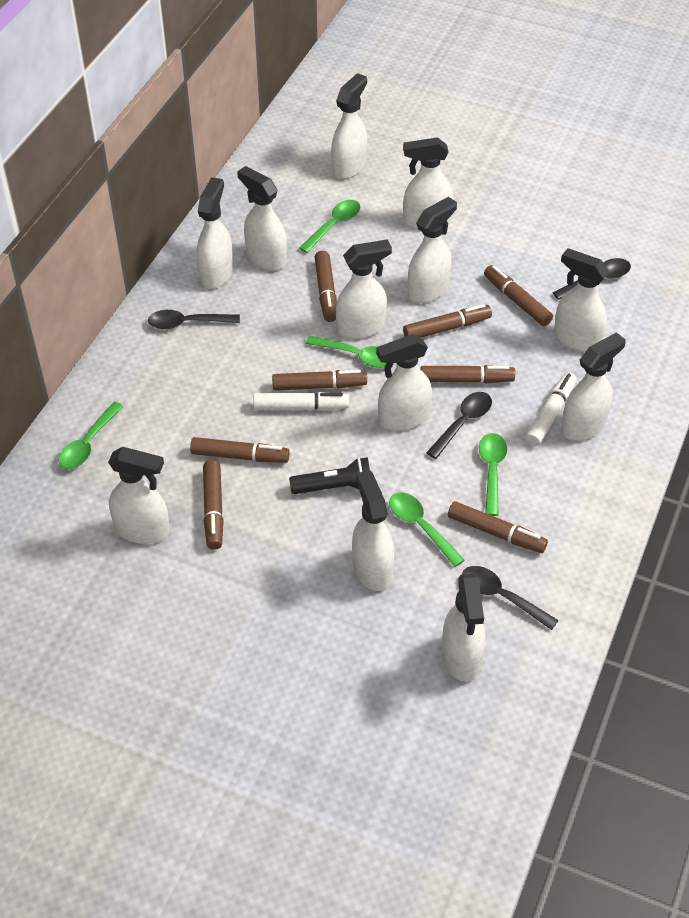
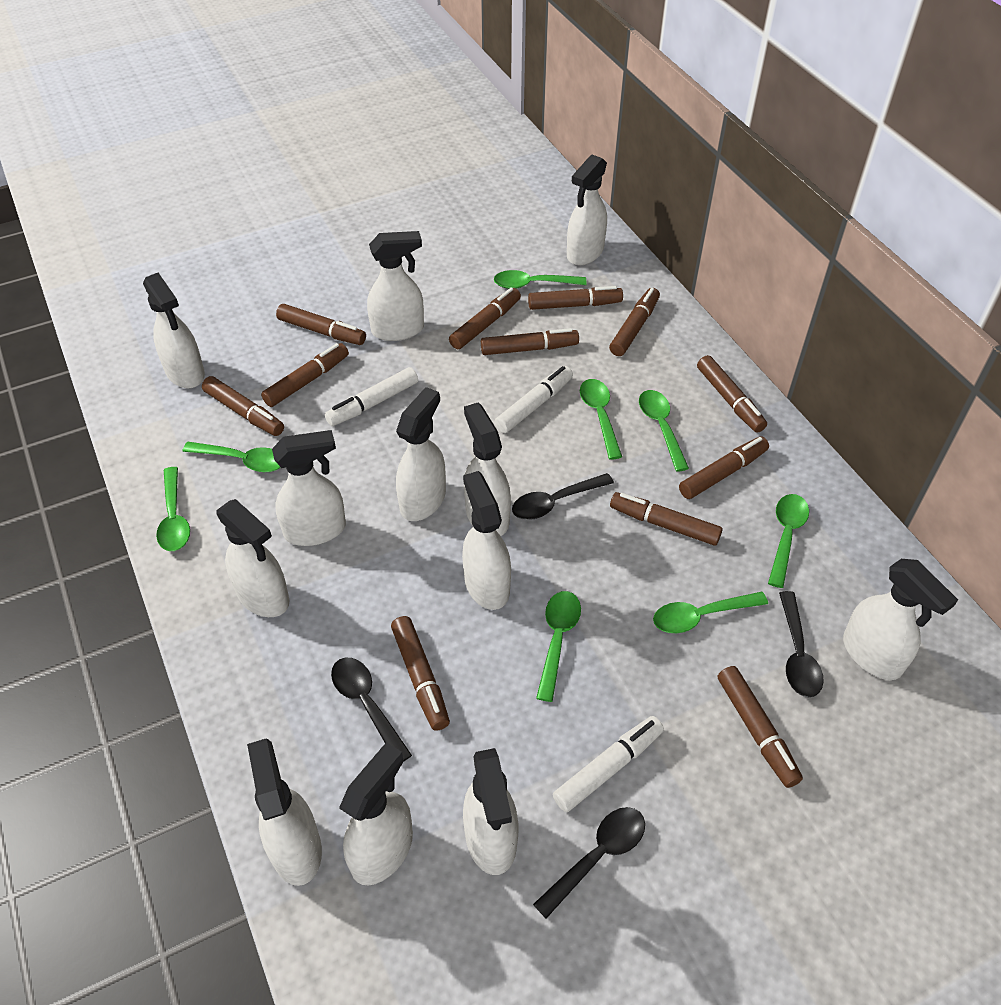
black flashlight: 1 -> 0
brown marker: 8 -> 12
green spoon: 5 -> 8
white marker: 2 -> 3

